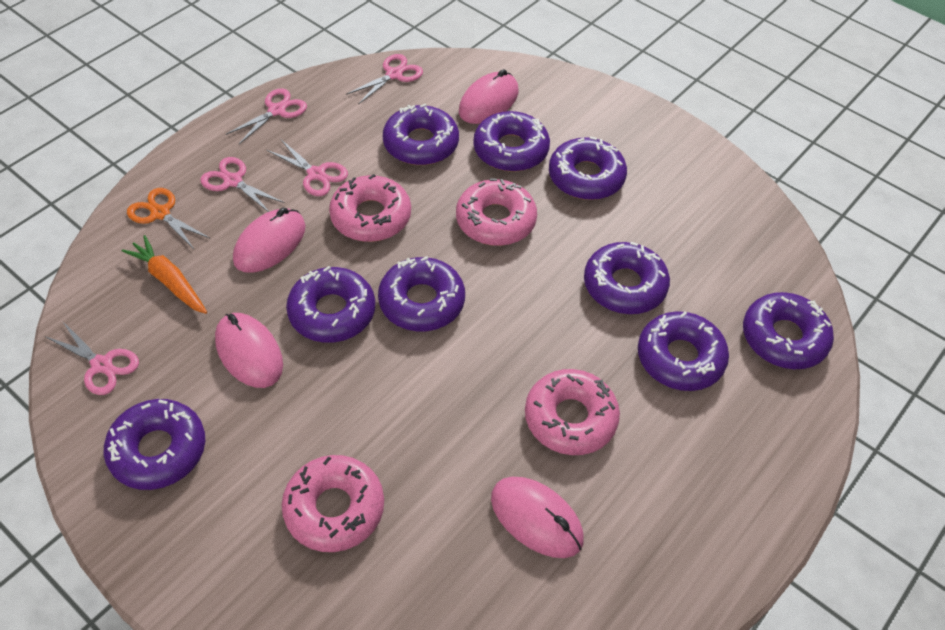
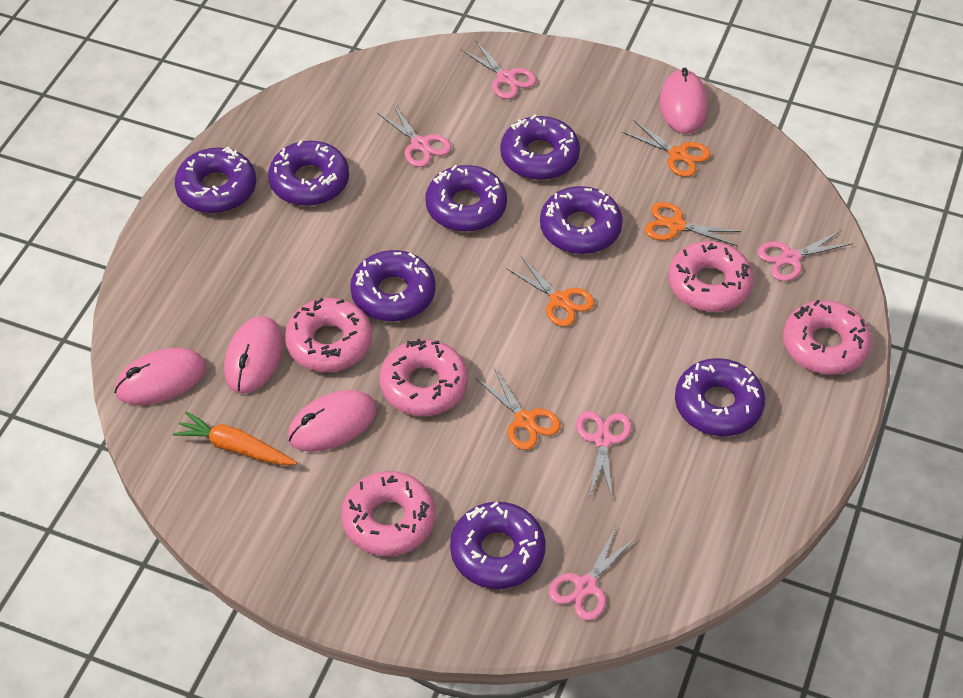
orange scissors: 1 -> 4
pink donut: 4 -> 5
purple donut: 9 -> 8

